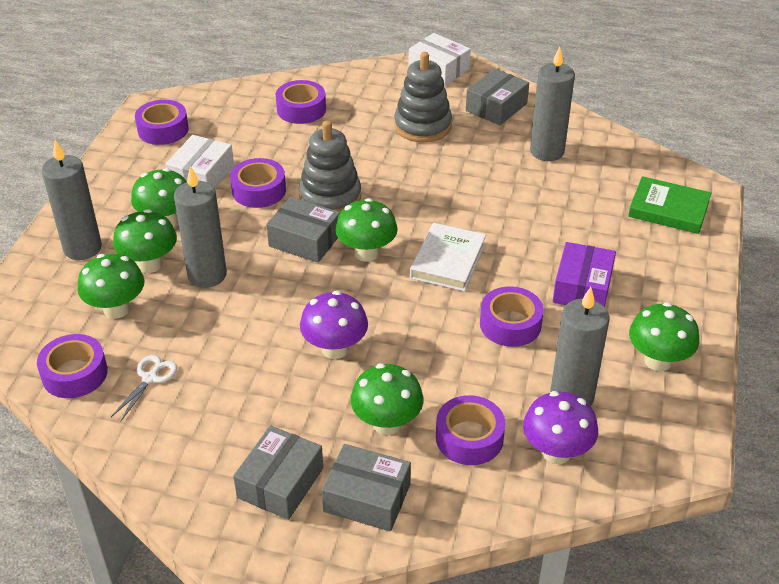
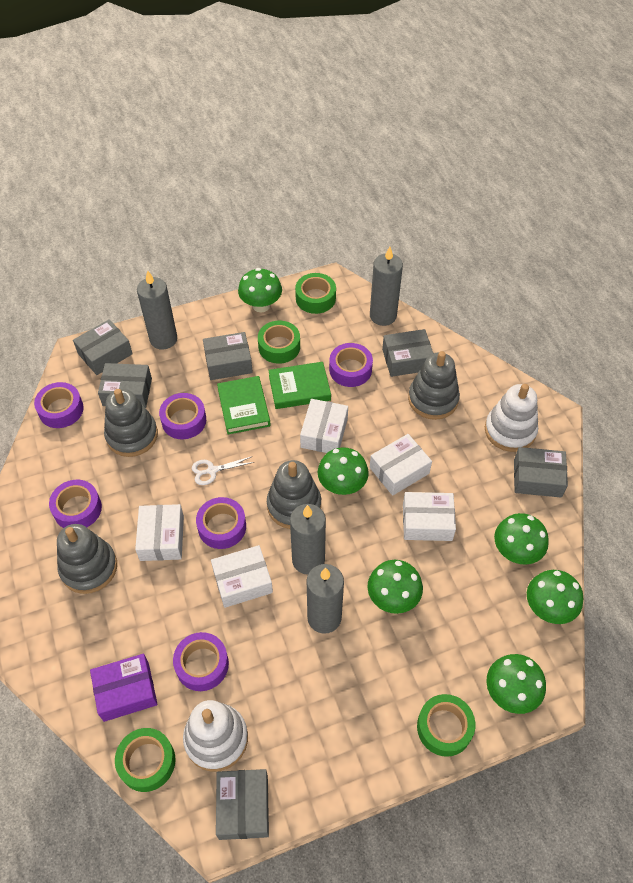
green book: 1 -> 2
green tape: 0 -> 4
grey box: 4 -> 6
grey stacking toy: 2 -> 4
purple mushroom: 2 -> 0
white book: 1 -> 0
white box: 2 -> 5
white stacking toy: 0 -> 2

